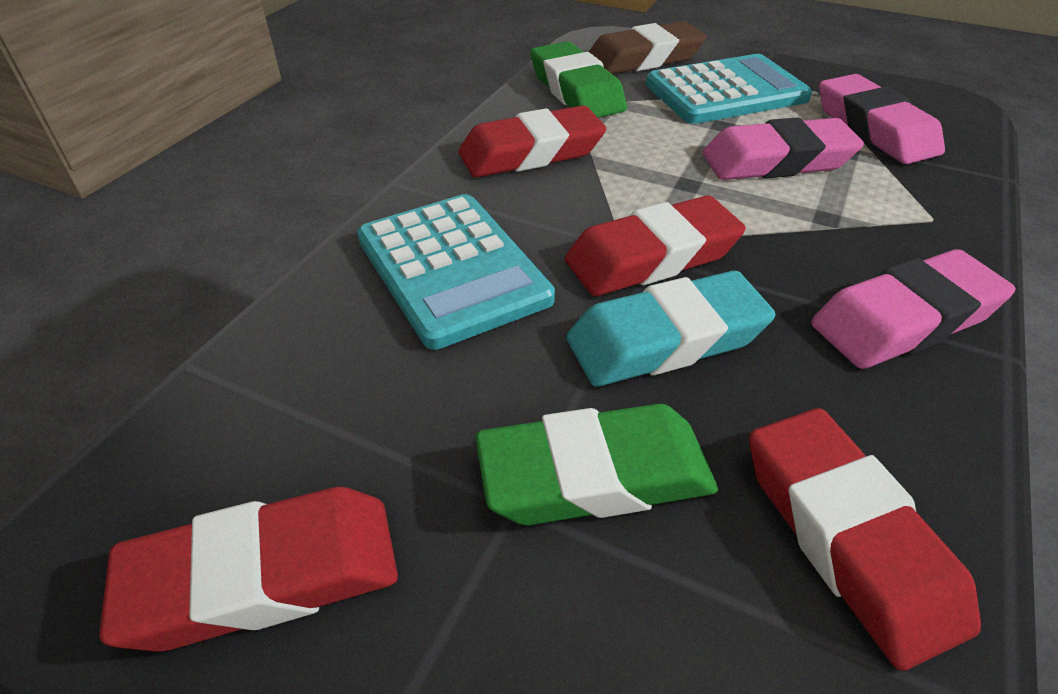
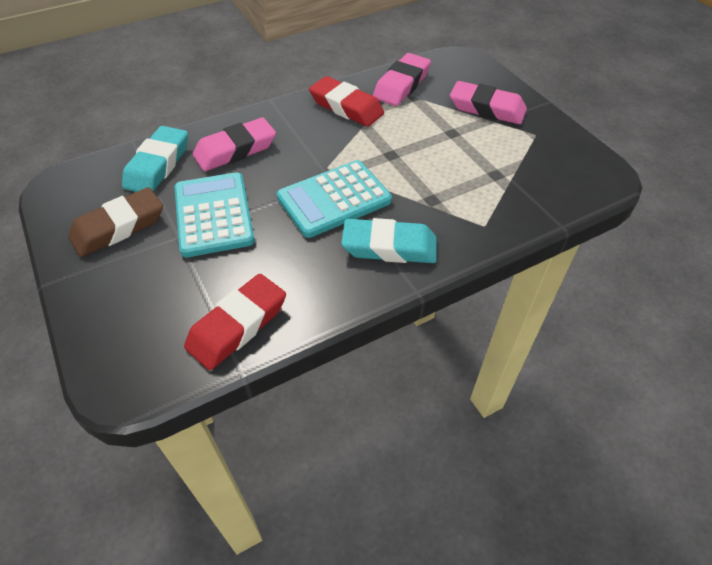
green eraser: 2 -> 0
red eraser: 4 -> 2
turquoise eraser: 1 -> 2

